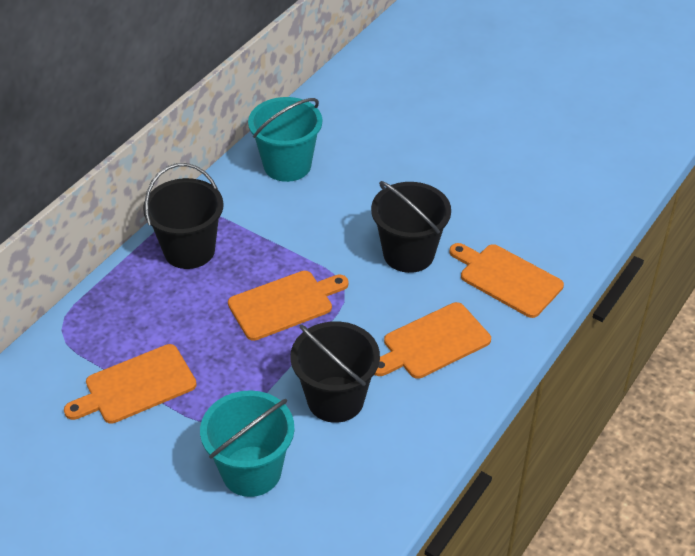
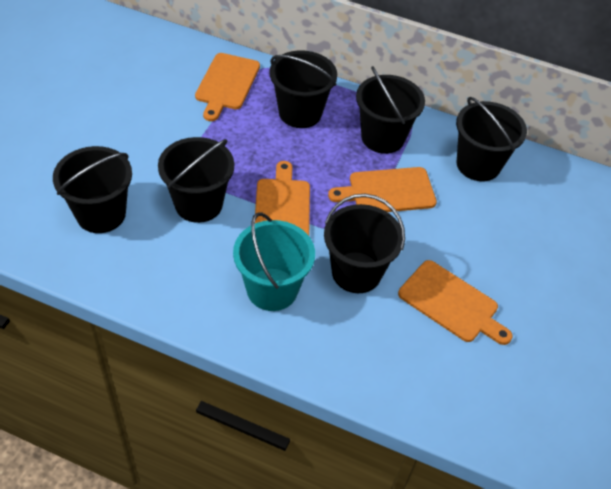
black bucket: 3 -> 6
turquoise bucket: 2 -> 1

